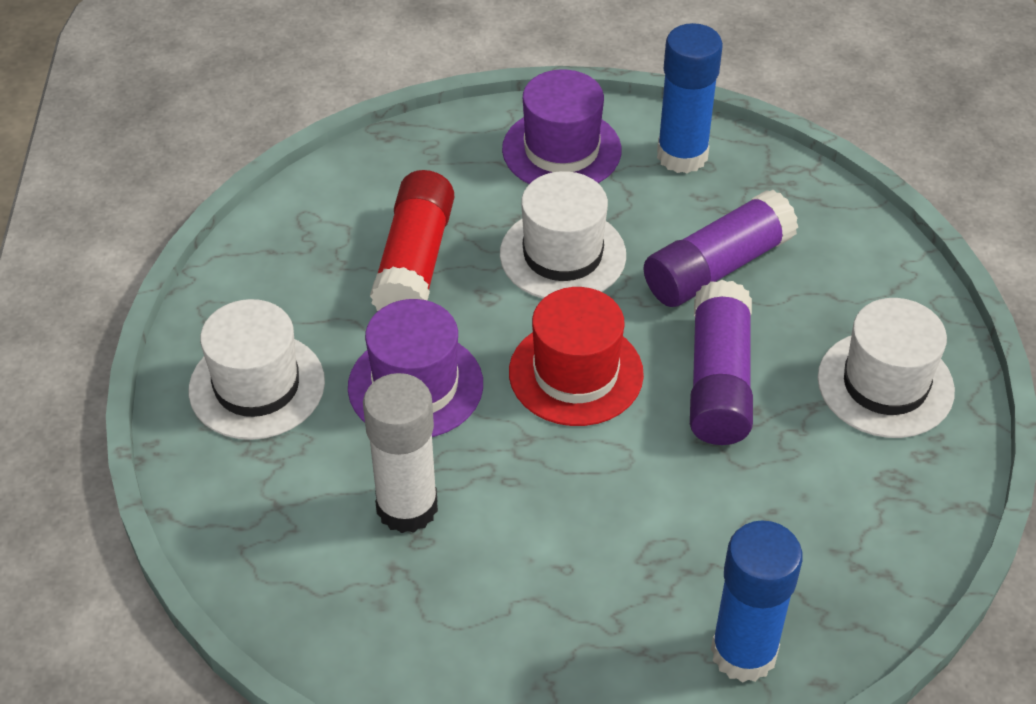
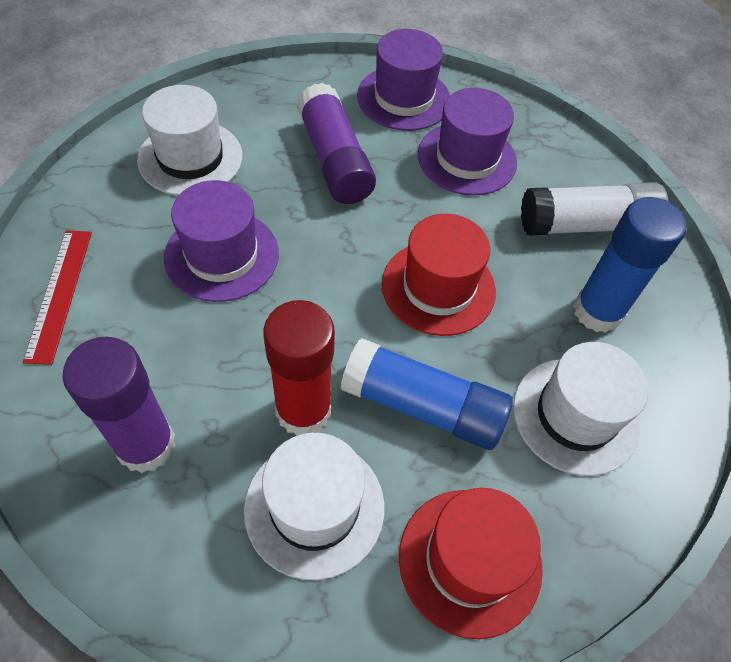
purple hat: 2 -> 3
red hat: 1 -> 2
red ruler: 0 -> 1

